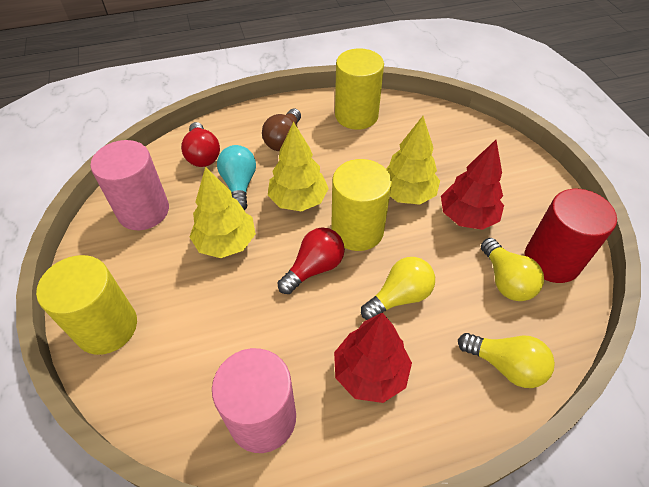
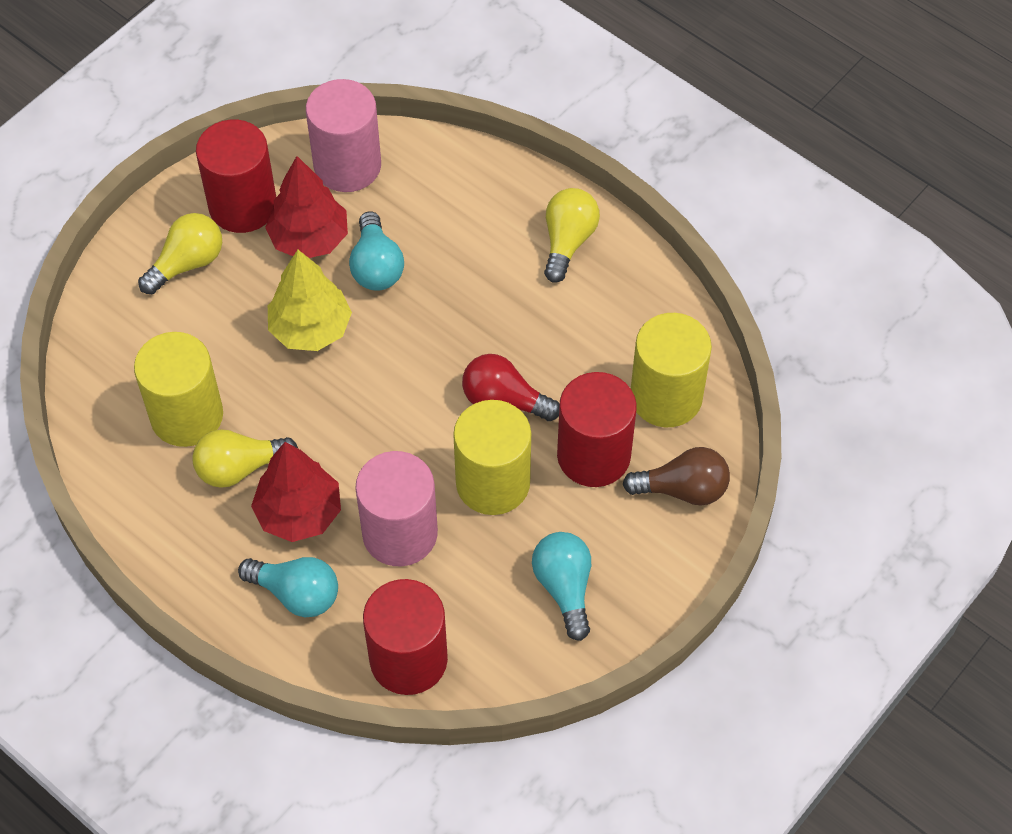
red cylinder: 1 -> 3
red light bulb: 2 -> 1
turquoise light bulb: 1 -> 3
yellow tree: 3 -> 1

